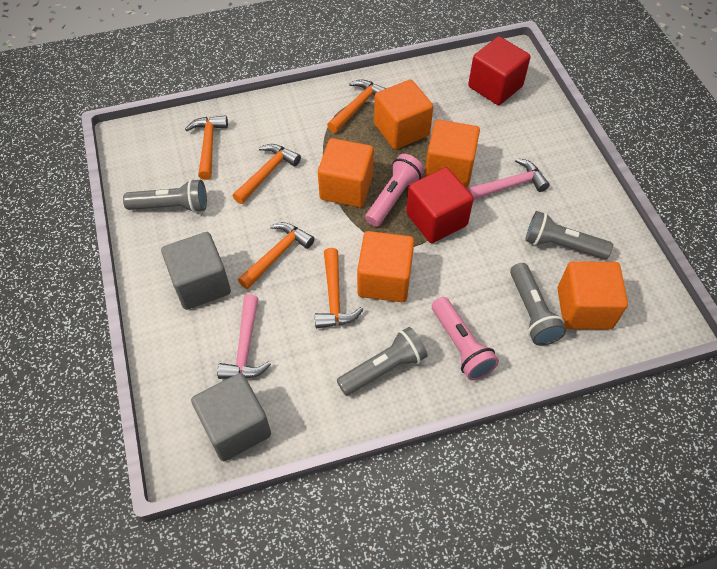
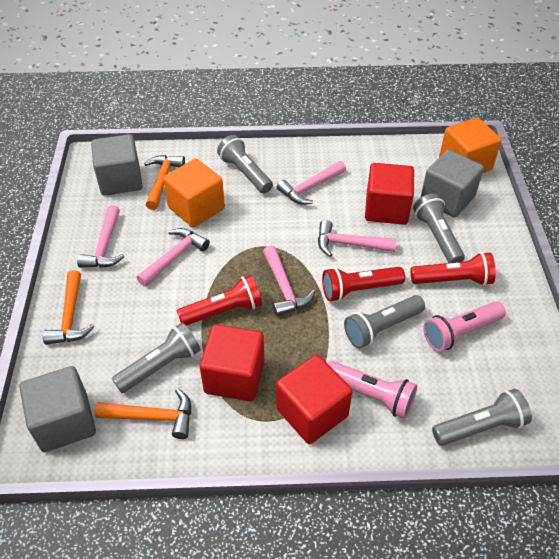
grey cube: 2 -> 3
grey flashlight: 4 -> 5
orange cube: 5 -> 2
orange hammer: 5 -> 3
pink hammer: 2 -> 5
red cube: 2 -> 3
red flashlight: 0 -> 3

